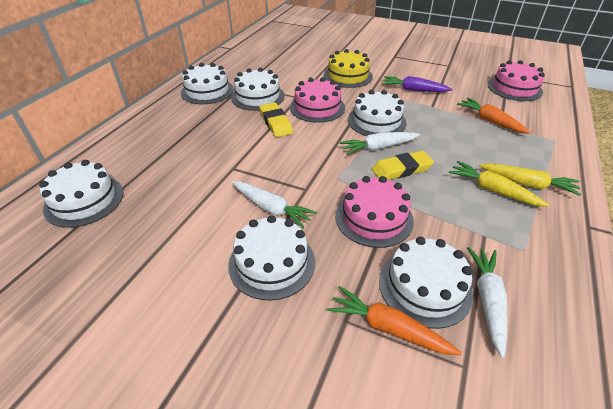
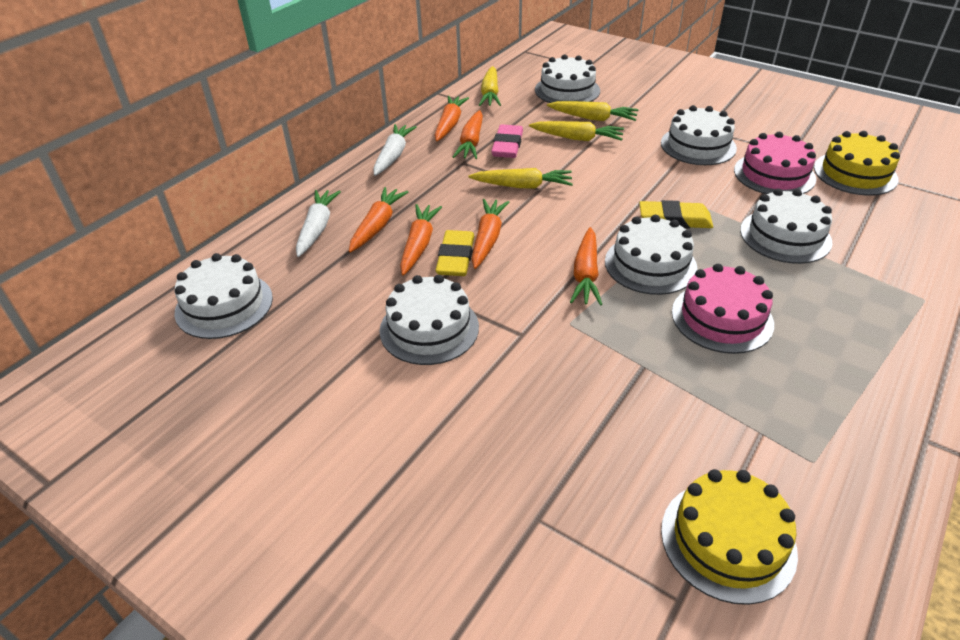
orange carrot: 2 -> 6
pink cake: 3 -> 2
pink eraser: 0 -> 1
purple carrot: 1 -> 0
white carrot: 3 -> 2
yellow cake: 1 -> 2
yellow carrot: 2 -> 4

